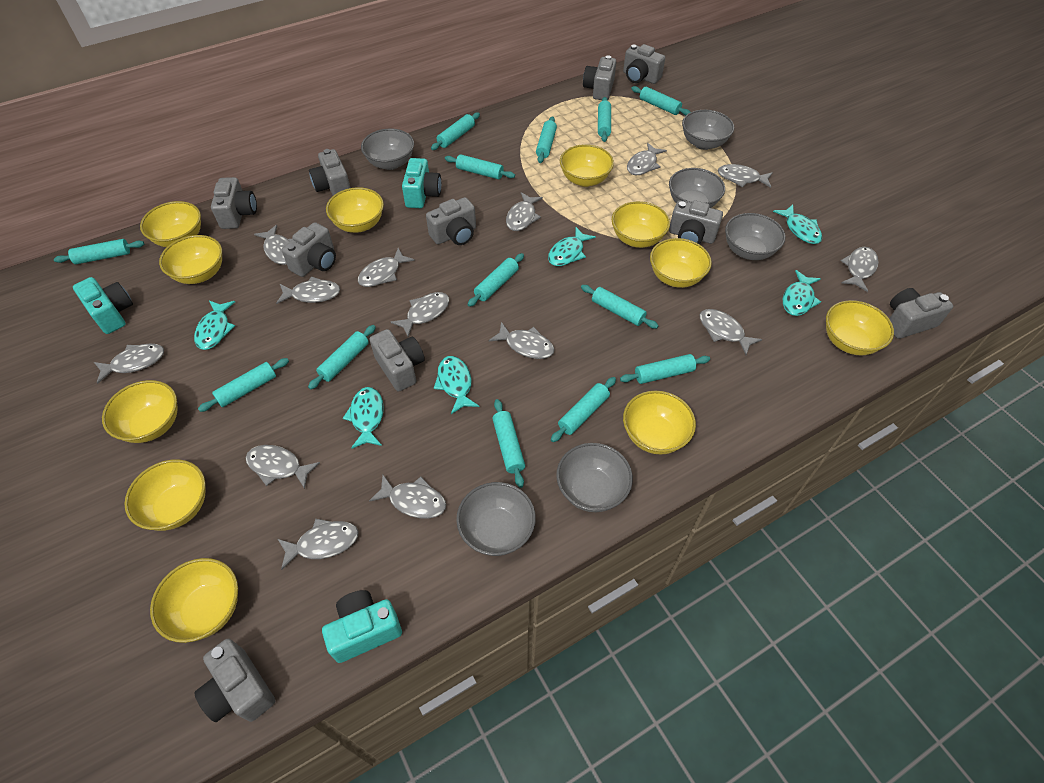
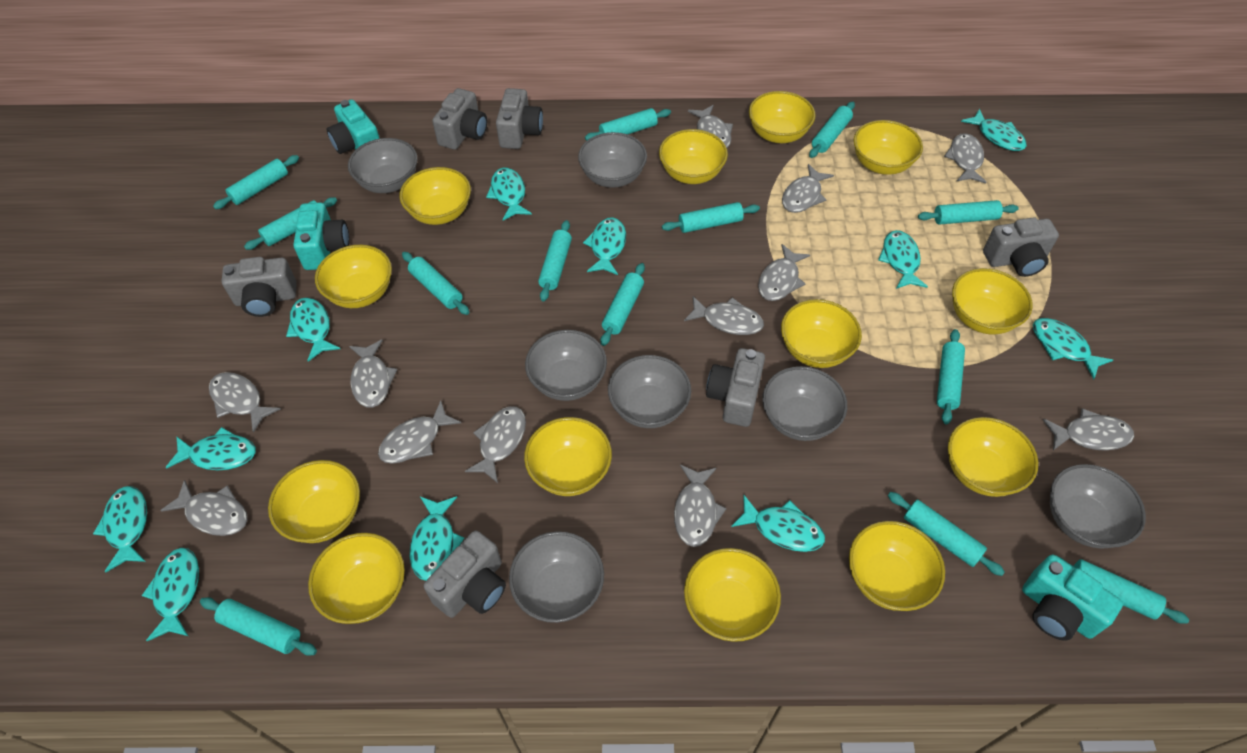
grey bowl: 6 -> 7
grey camera: 10 -> 6
grey fish: 14 -> 12
turquoise fish: 6 -> 11
yellow bowl: 11 -> 13

